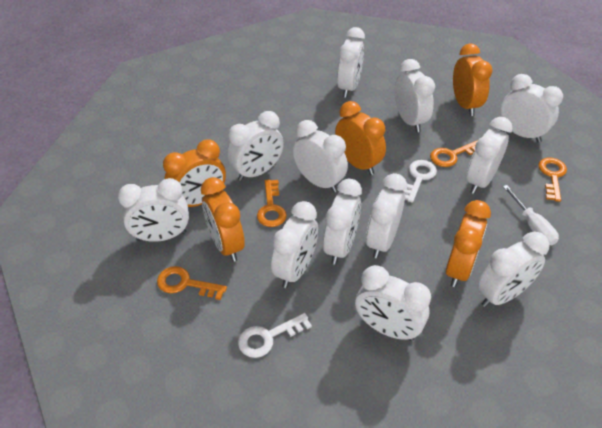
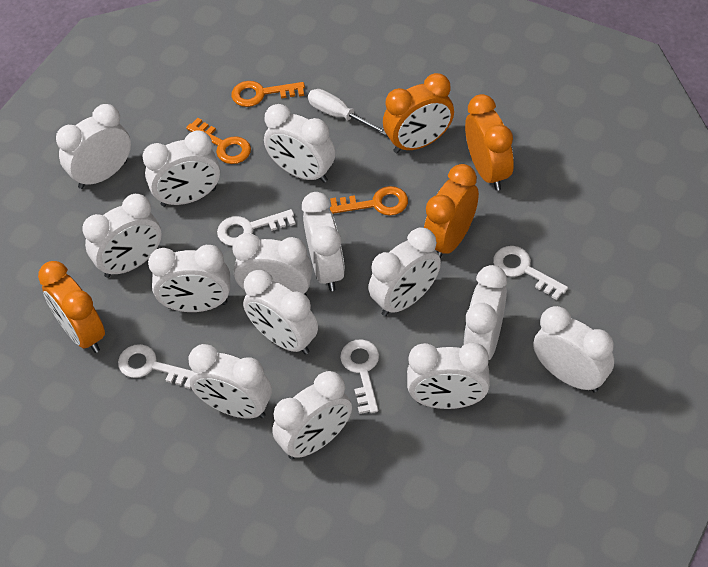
orange clock: 5 -> 4
orange key: 4 -> 3
white clock: 12 -> 14
white key: 2 -> 4

